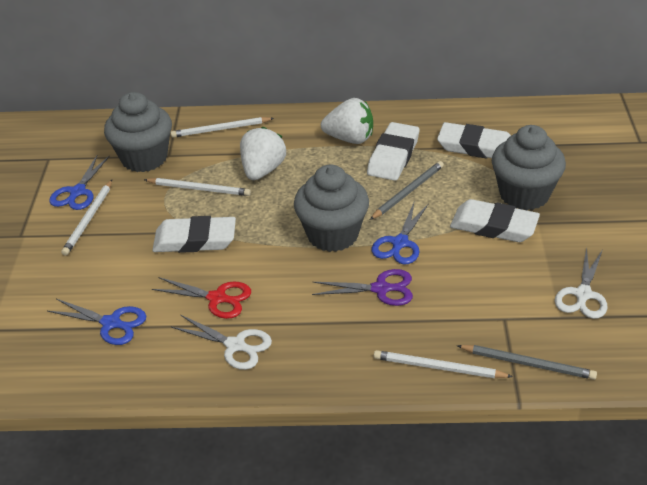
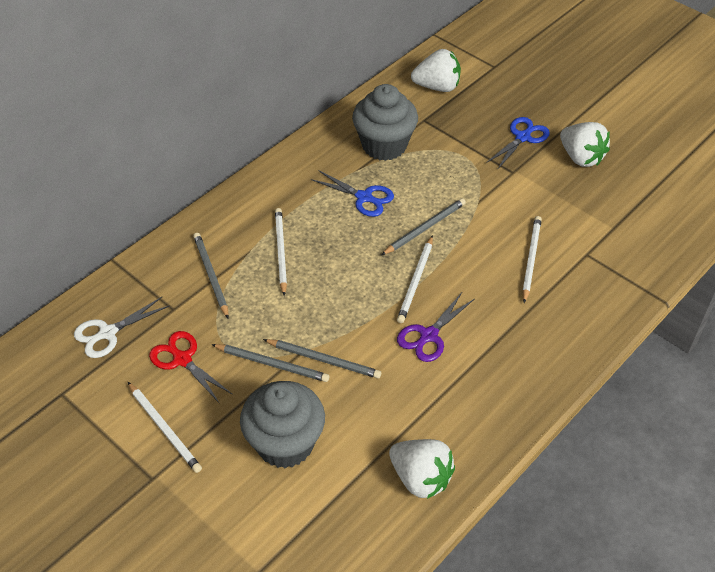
blue scissors: 3 -> 2
grey cupcake: 3 -> 2
grey pencil: 2 -> 4
white eraser: 4 -> 0
white scissors: 2 -> 1
white strawberry: 2 -> 3

